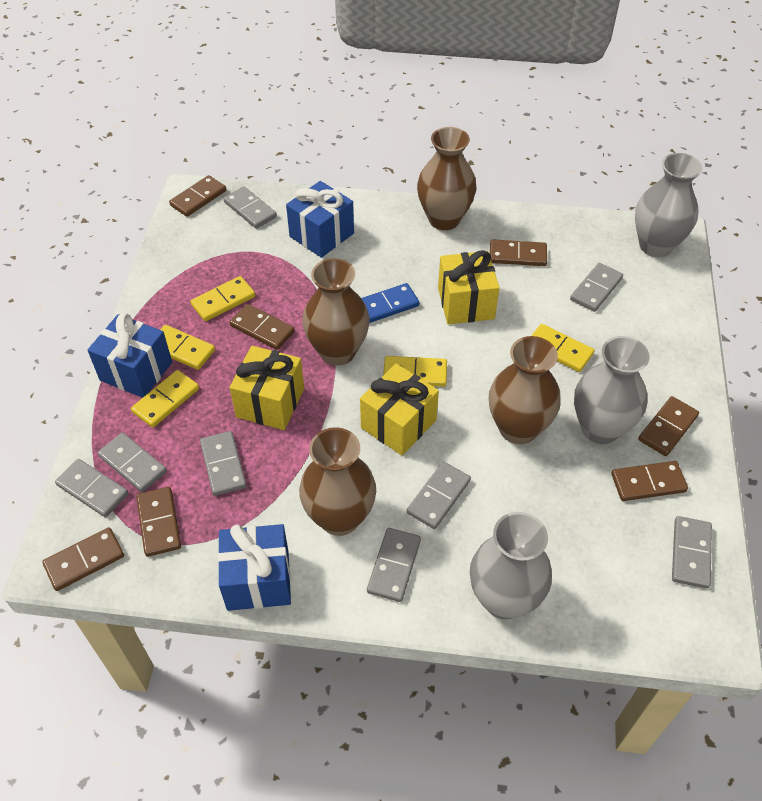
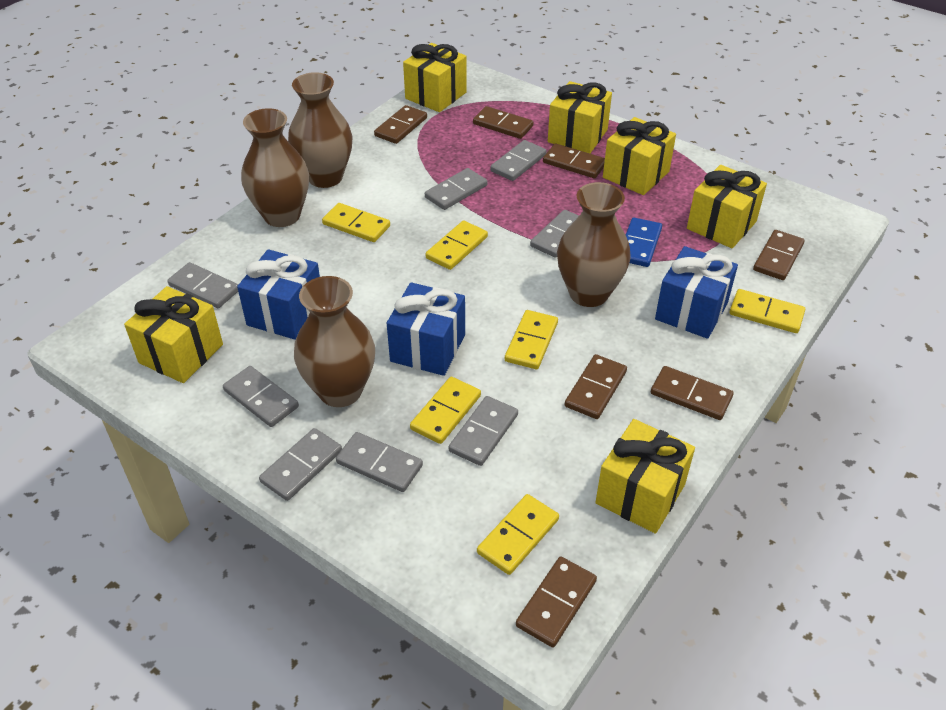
grey vase: 3 -> 0
yellow domino: 5 -> 6
yellow gift: 3 -> 6

